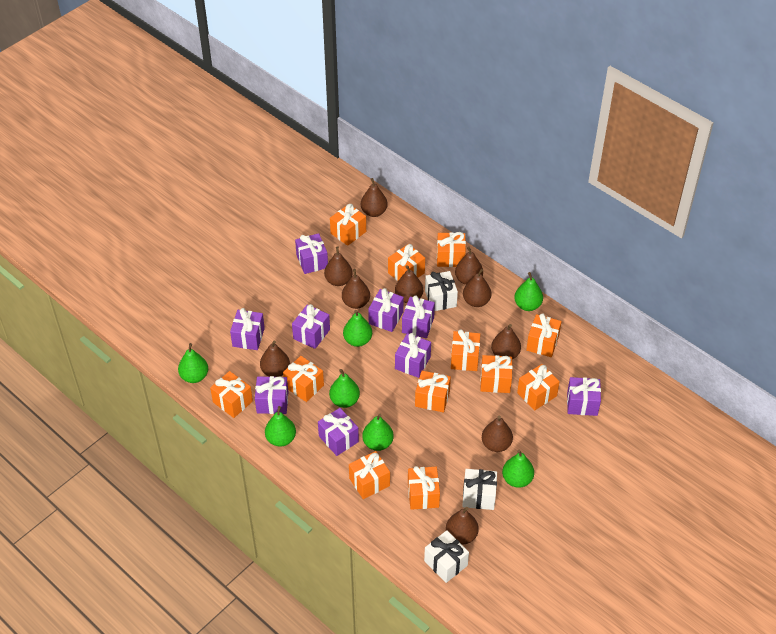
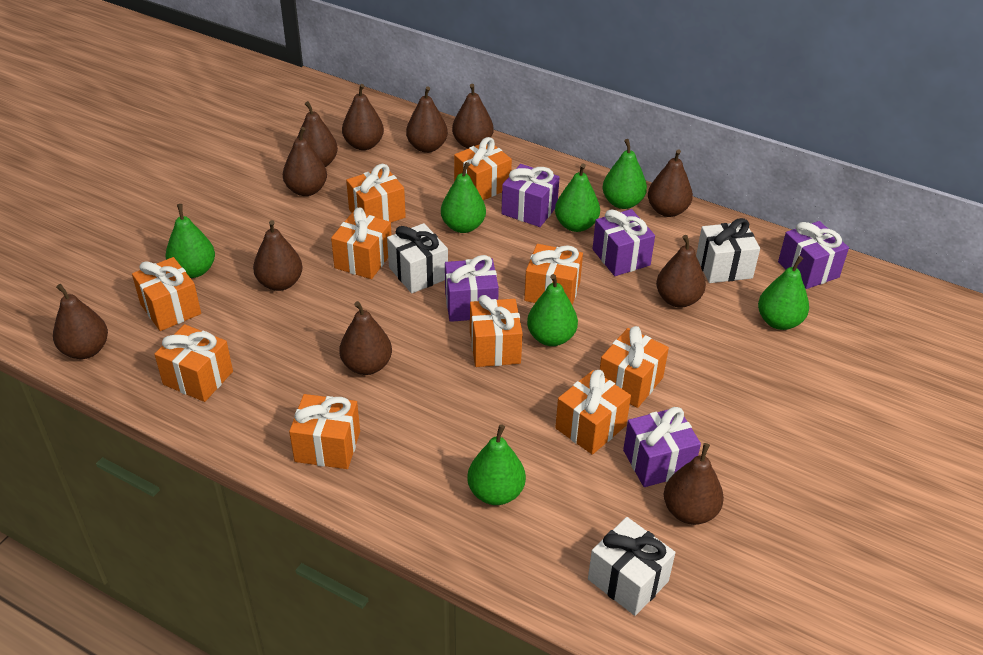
brown pear: 10 -> 11
orange gift: 12 -> 10
purple gift: 9 -> 5

